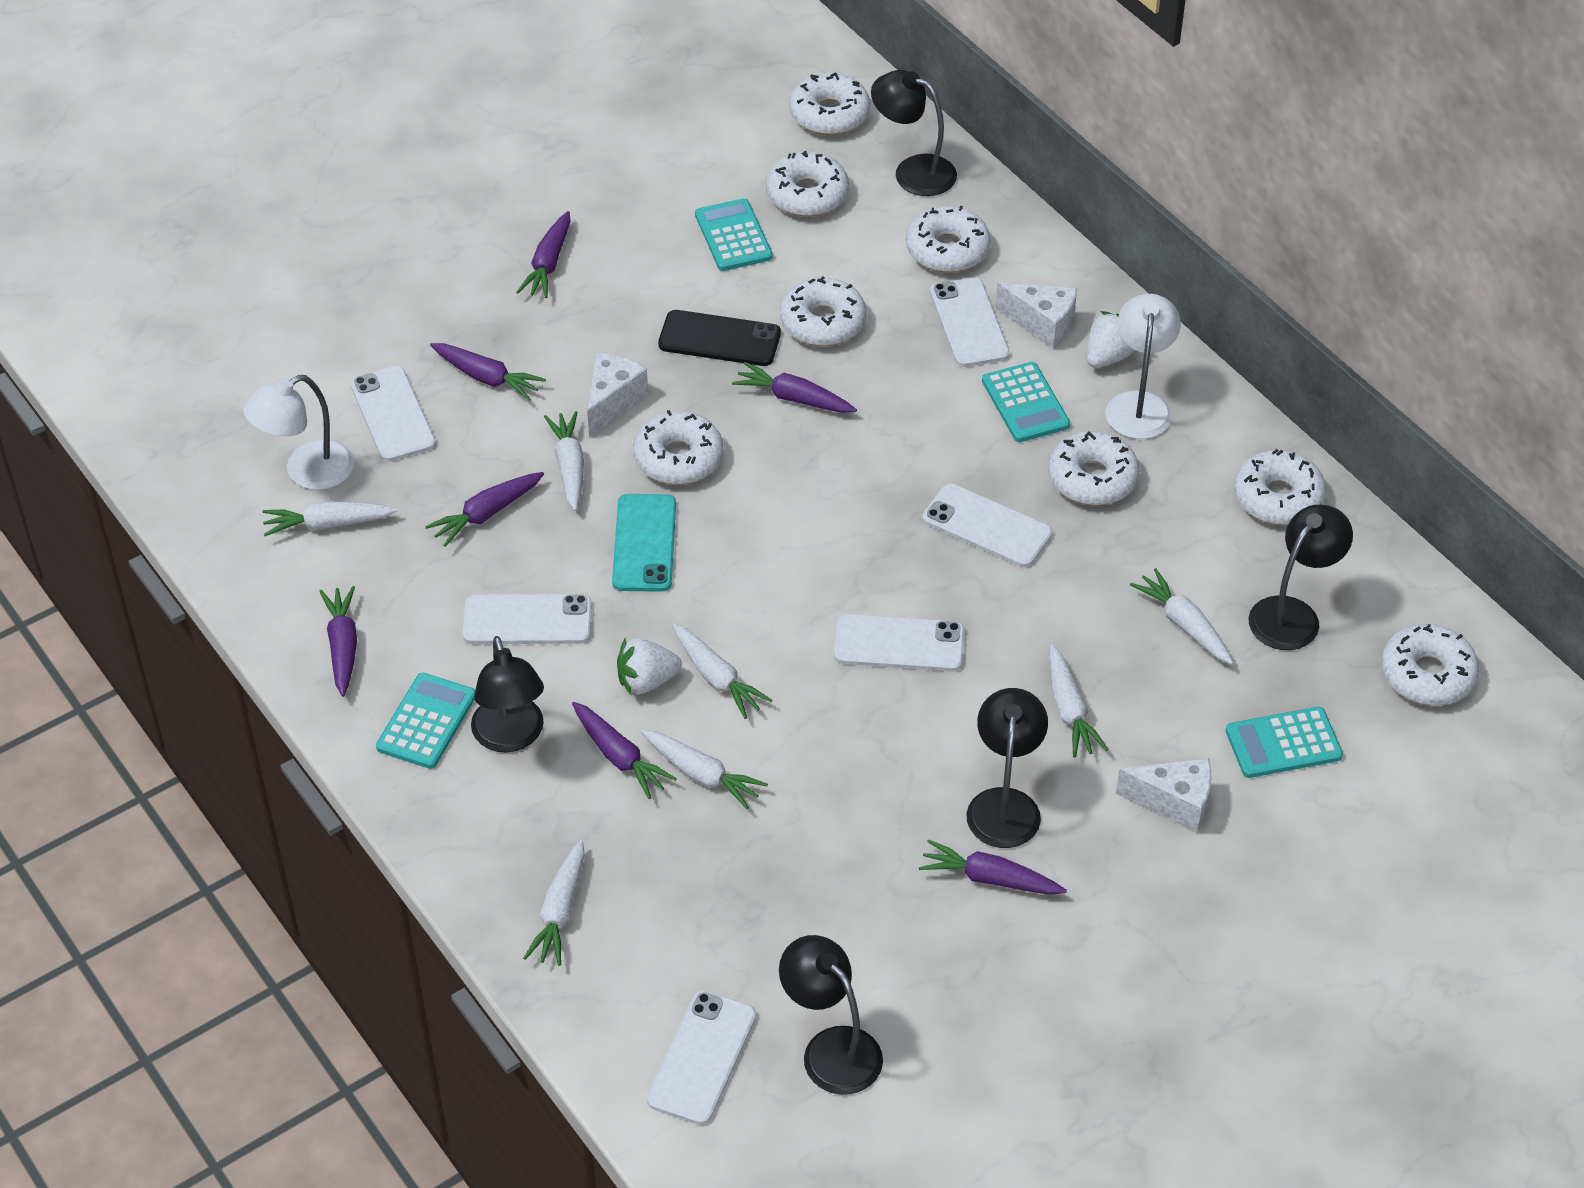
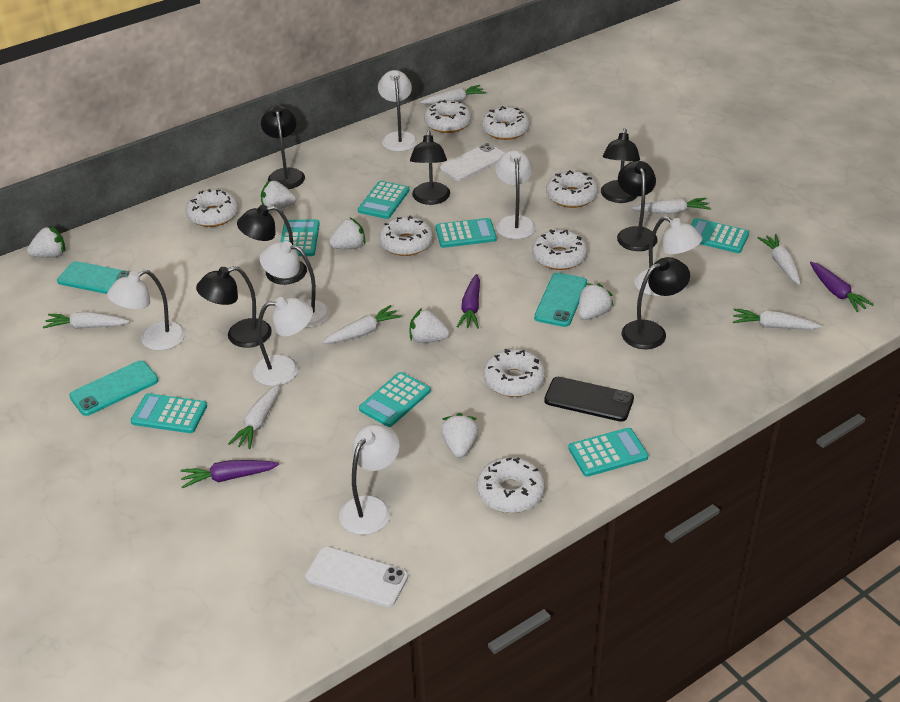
black lamp: 5 -> 7
purple carrot: 7 -> 3
turquoise calculator: 4 -> 7
turquoise phone: 1 -> 3
white cheese: 3 -> 0
white lamp: 2 -> 7
white phone: 6 -> 2
white strawberry: 2 -> 6

